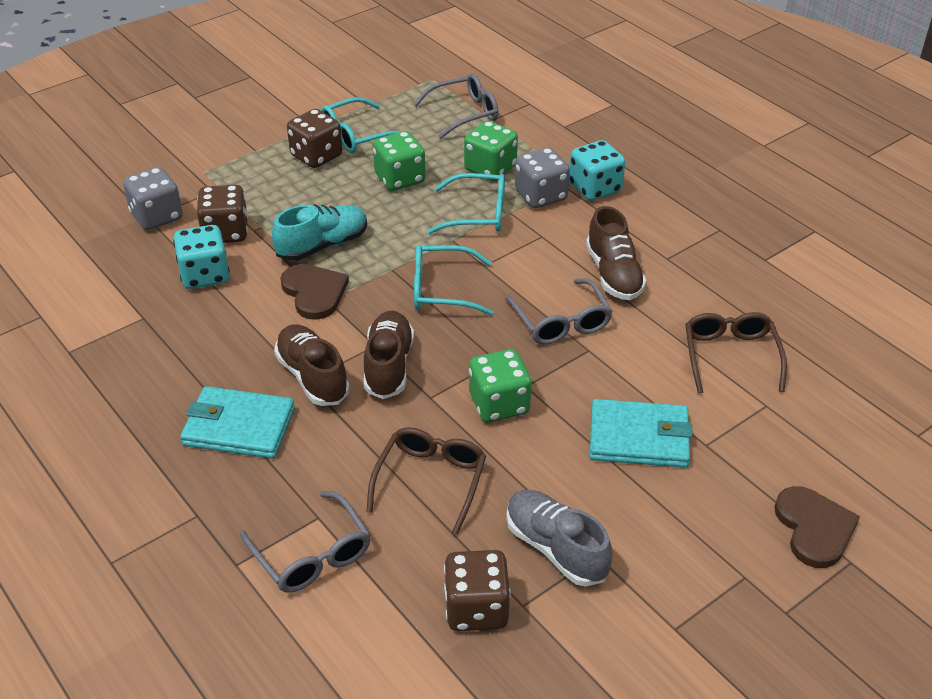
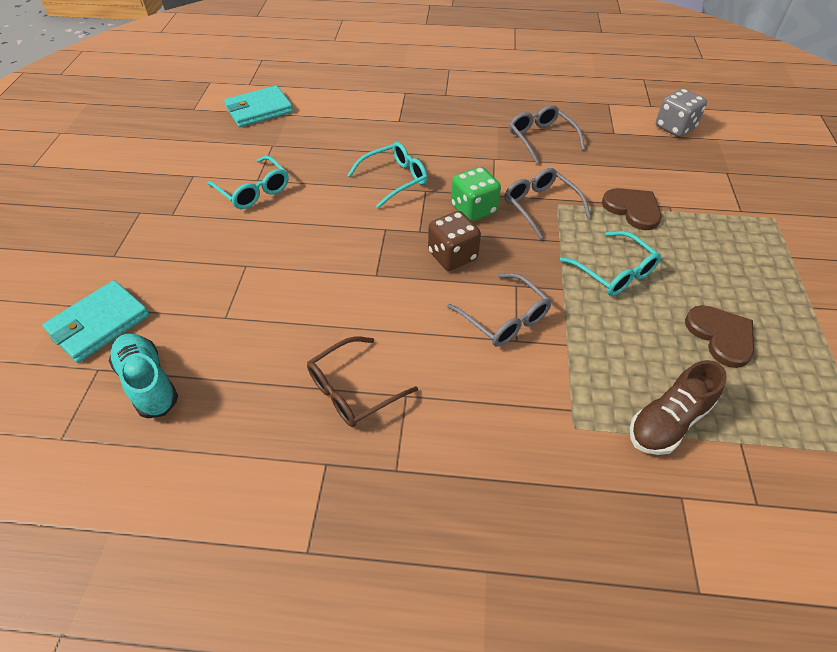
brown dice: 3 -> 1
brown glasses: 2 -> 1
brown shoe: 3 -> 1
green dice: 3 -> 1
grey dice: 2 -> 1
grey shoe: 1 -> 0
turquoise dice: 2 -> 0

